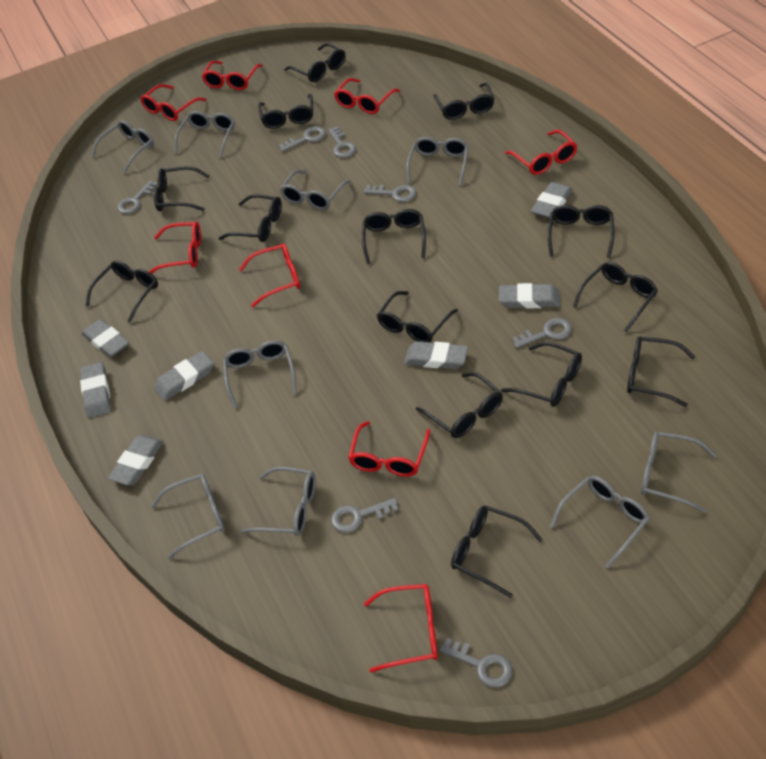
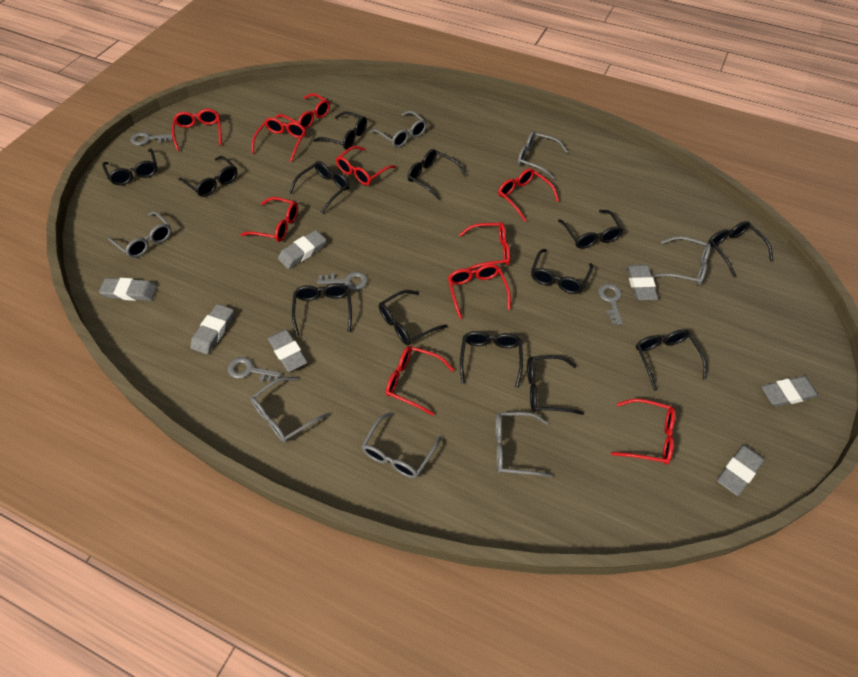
black glasses: 14 -> 13
grey glasses: 9 -> 7
grey key: 7 -> 4
red glasses: 8 -> 10

